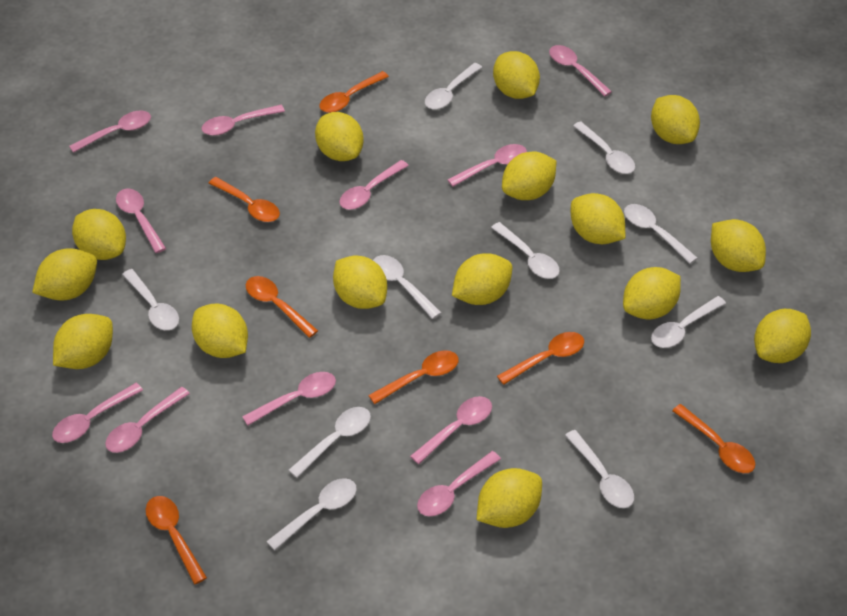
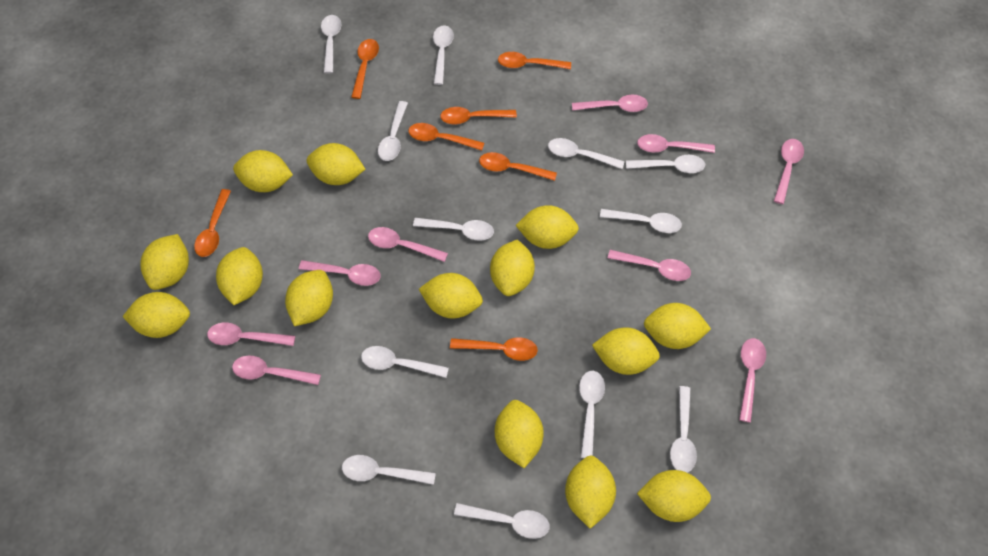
pink spoon: 11 -> 9
white spoon: 10 -> 12
yellow lemon: 15 -> 14

